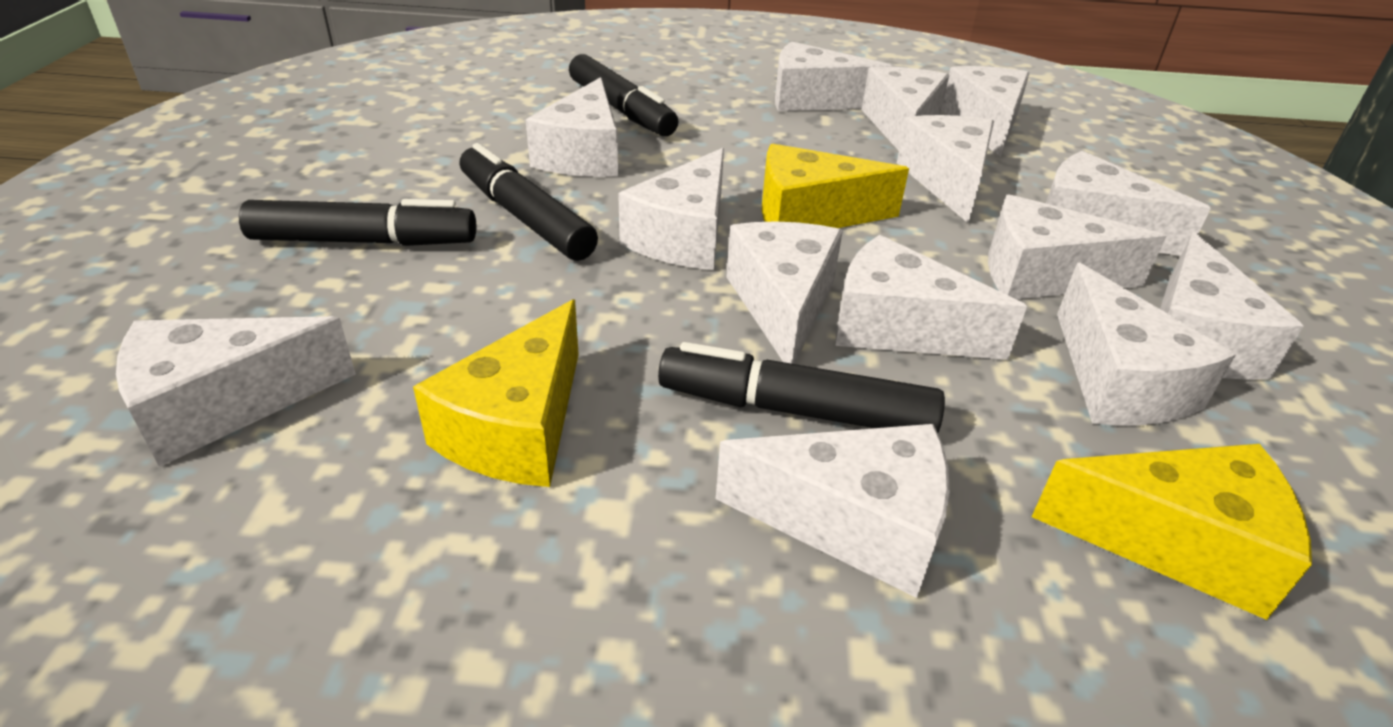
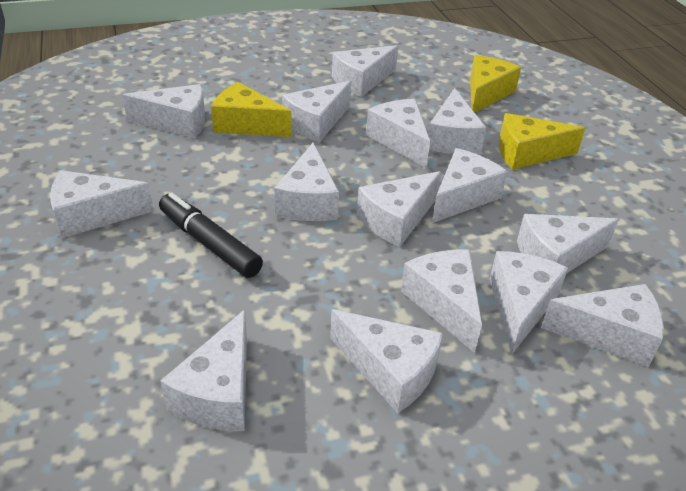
black marker: 4 -> 1
white cheese: 14 -> 15

